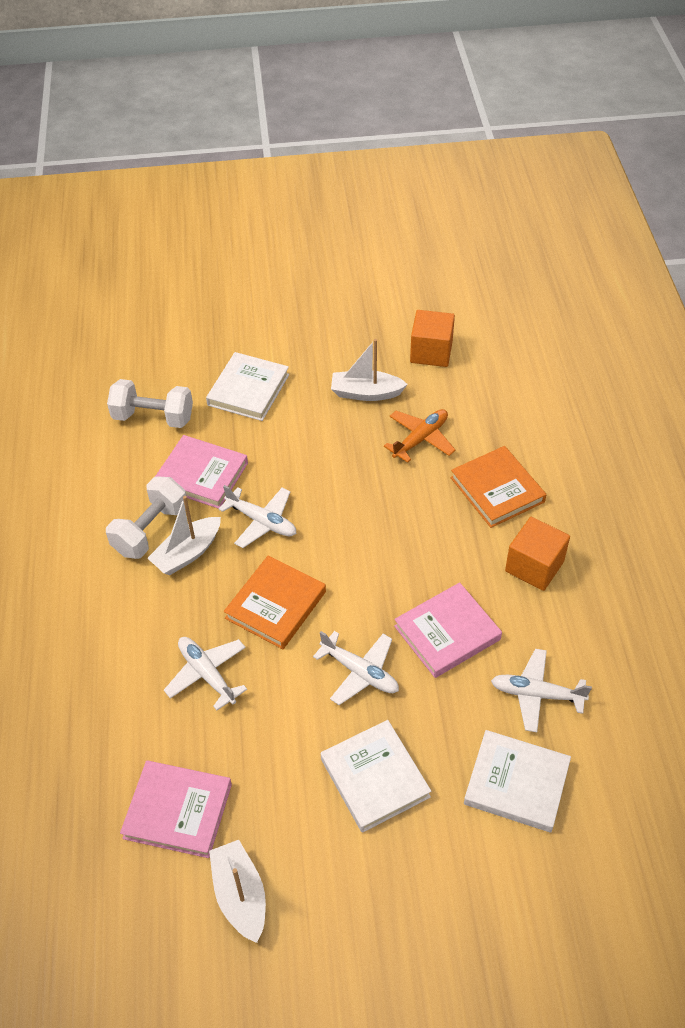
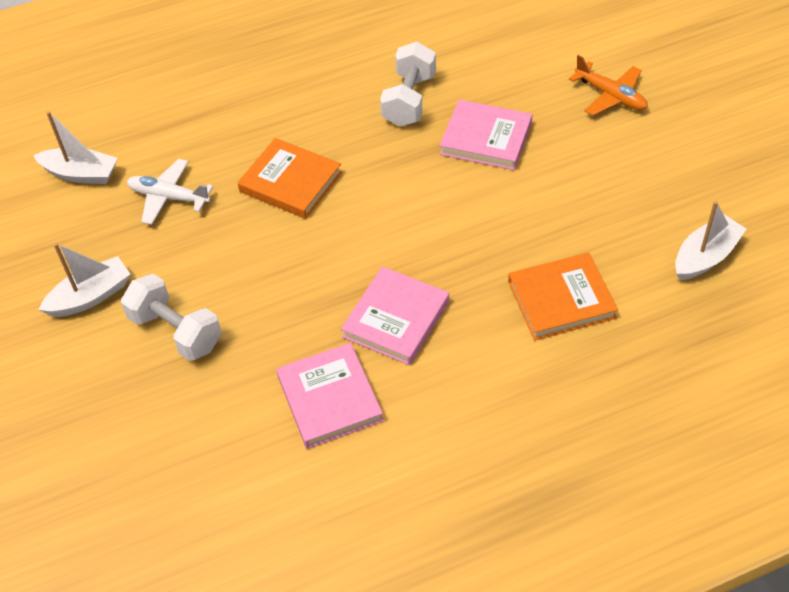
orange cube: 2 -> 0
white book: 3 -> 0
white plane: 4 -> 1

